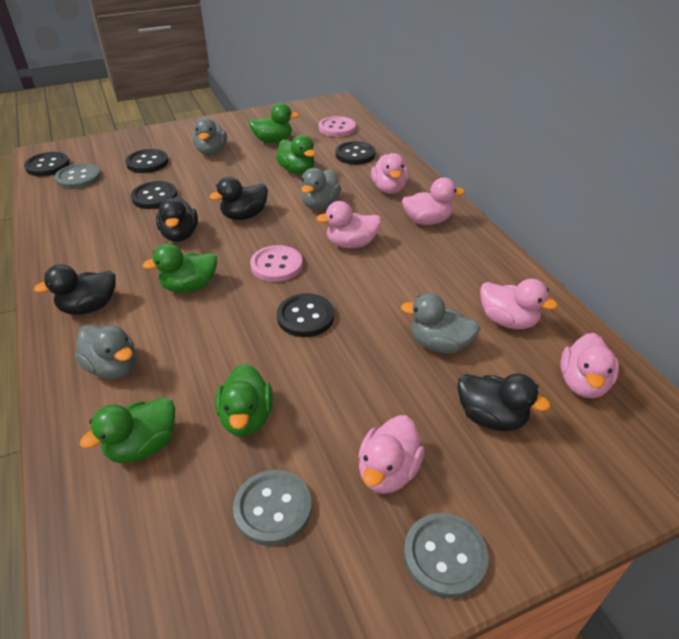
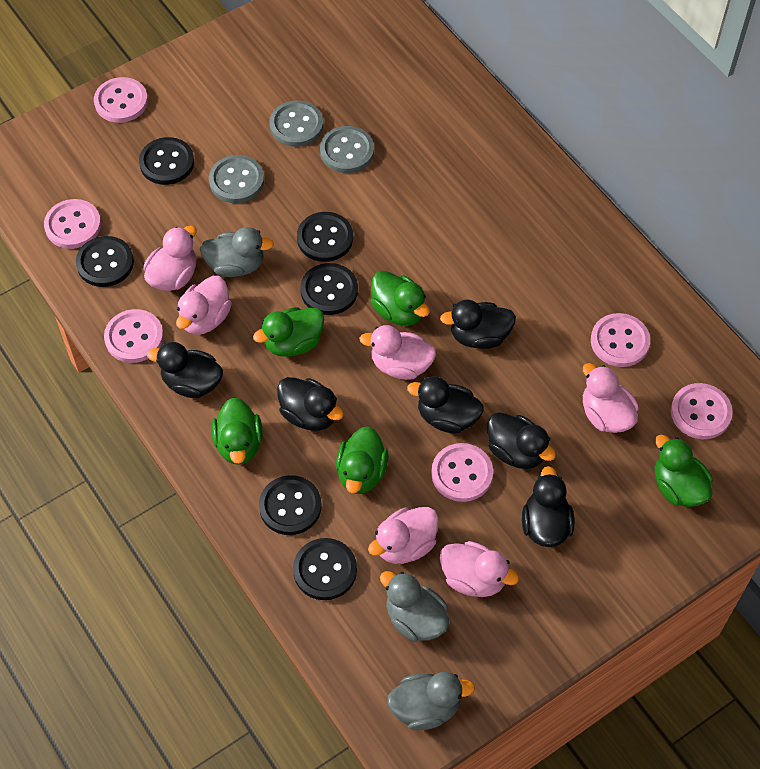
black button: 5 -> 6
black duck: 4 -> 6
grey duck: 4 -> 3
pink button: 2 -> 6

